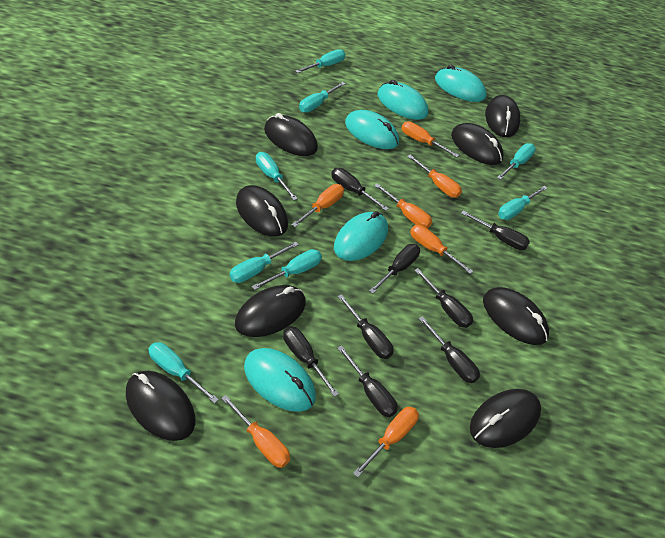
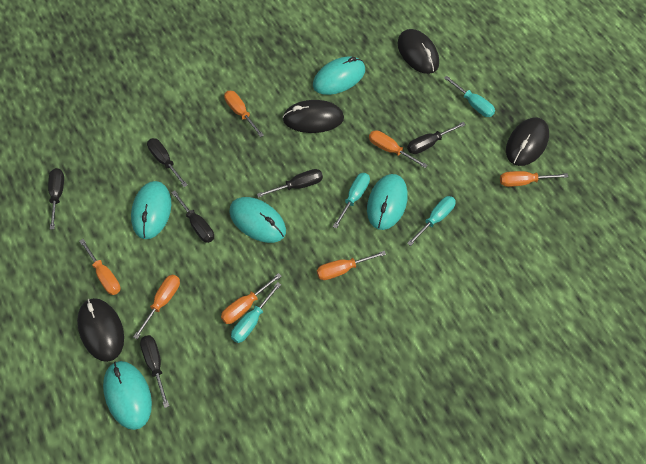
black mouse: 8 -> 4
black screwdriver: 8 -> 6
turquoise screwdriver: 8 -> 4

